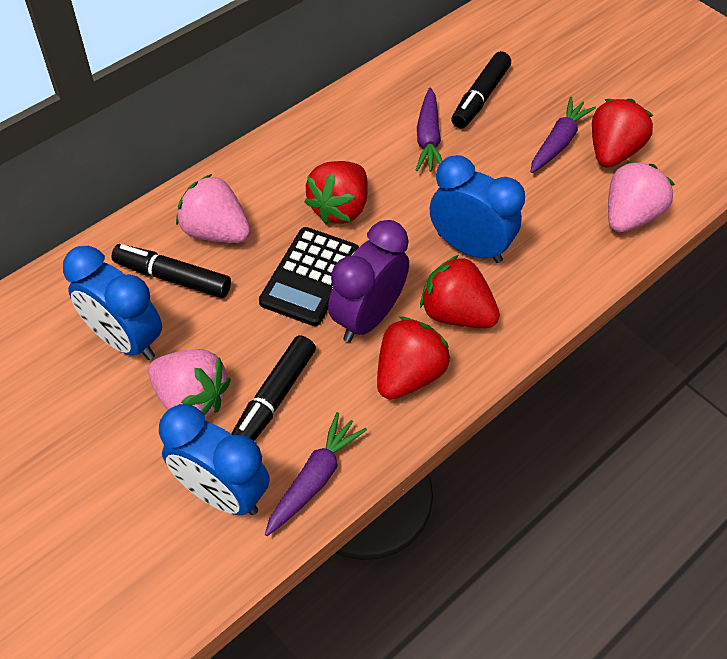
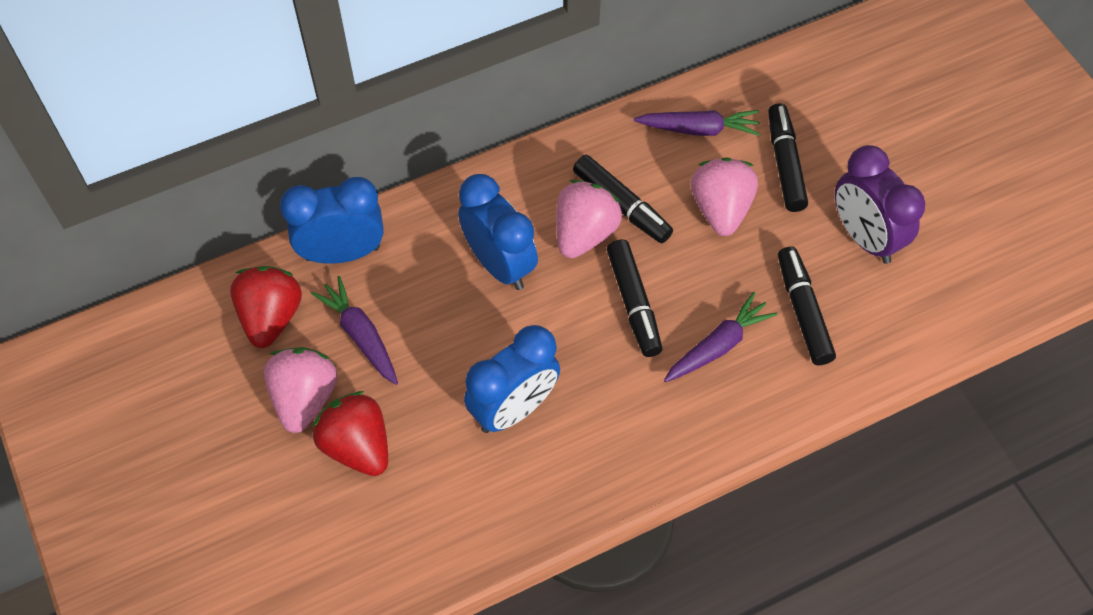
black calculator: 1 -> 0
black marker: 3 -> 4
red strawberry: 4 -> 2

